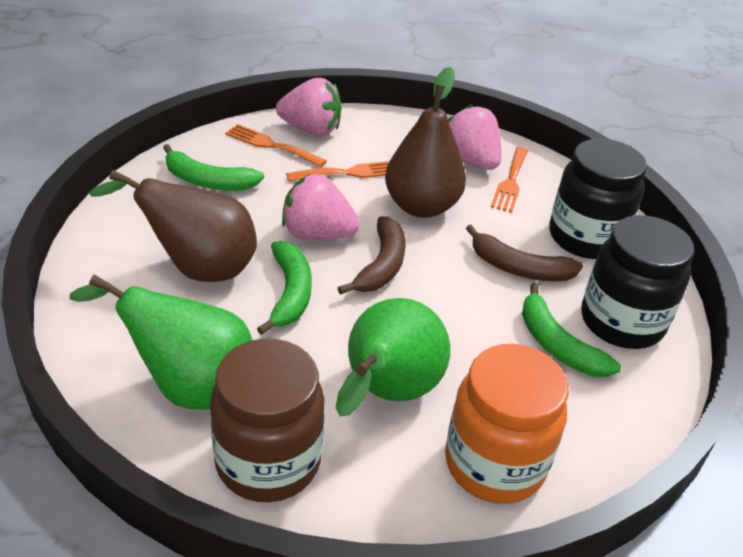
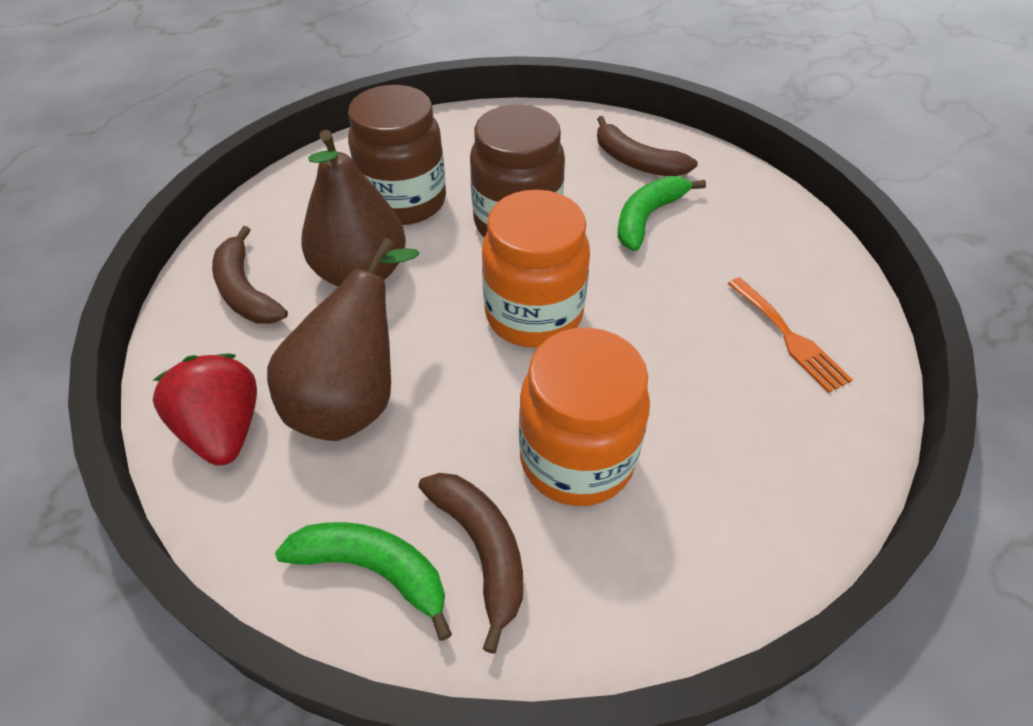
black jar: 2 -> 0
brown banana: 2 -> 3
brown jar: 1 -> 2
green banana: 3 -> 2
green pear: 2 -> 0
orange fork: 3 -> 1
orange jar: 1 -> 2
pink strawberry: 3 -> 0
red strawberry: 0 -> 1

